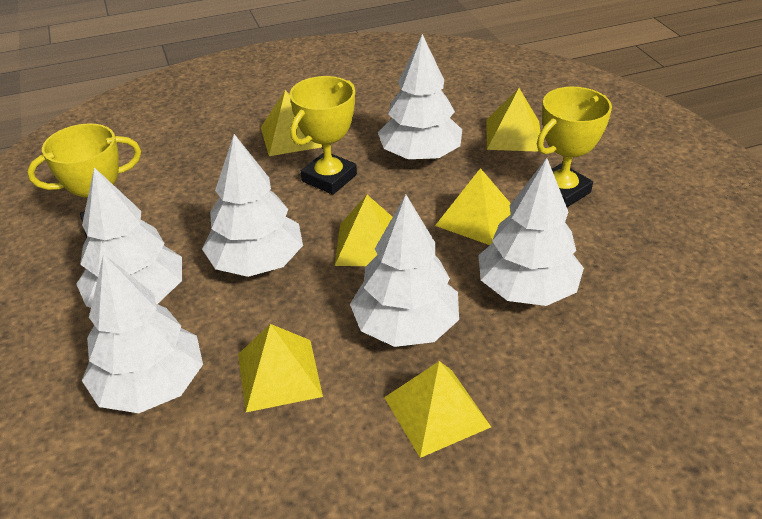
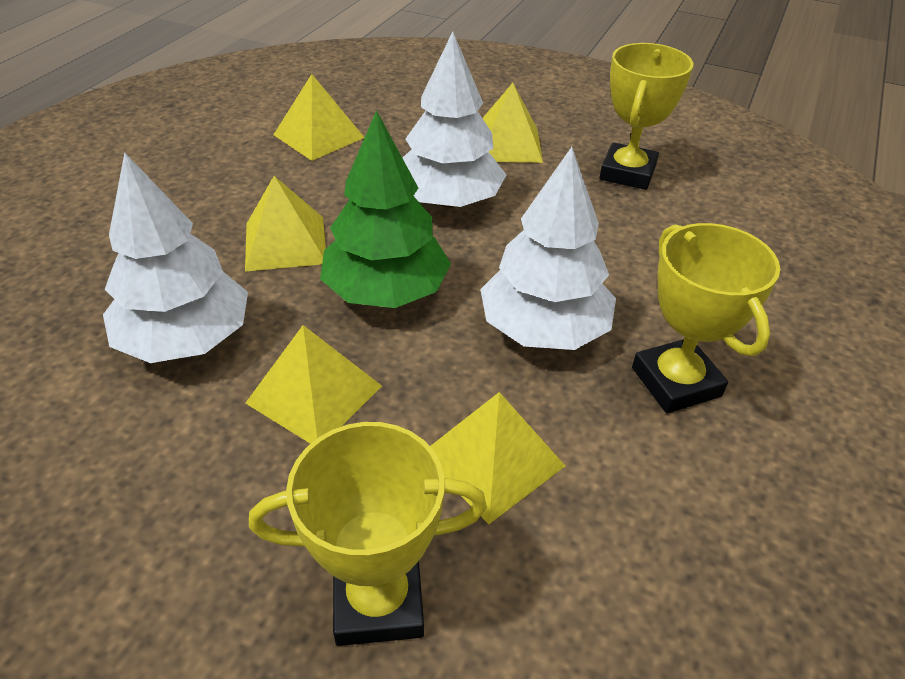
green tree: 0 -> 1
white tree: 6 -> 3
yellow pyramid: 6 -> 5

